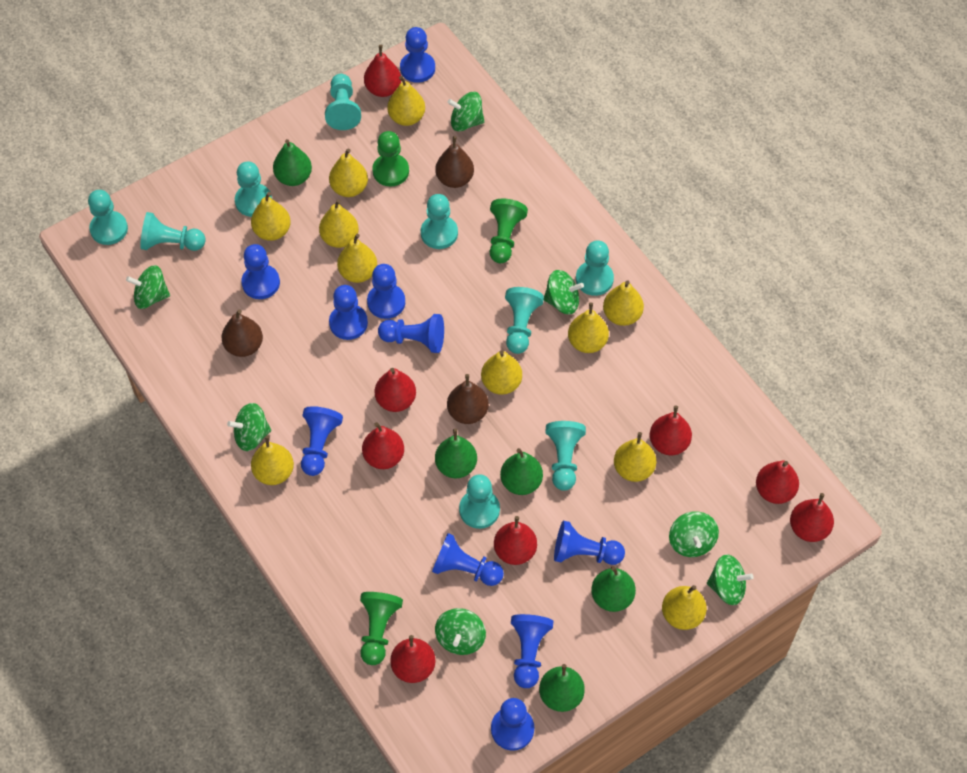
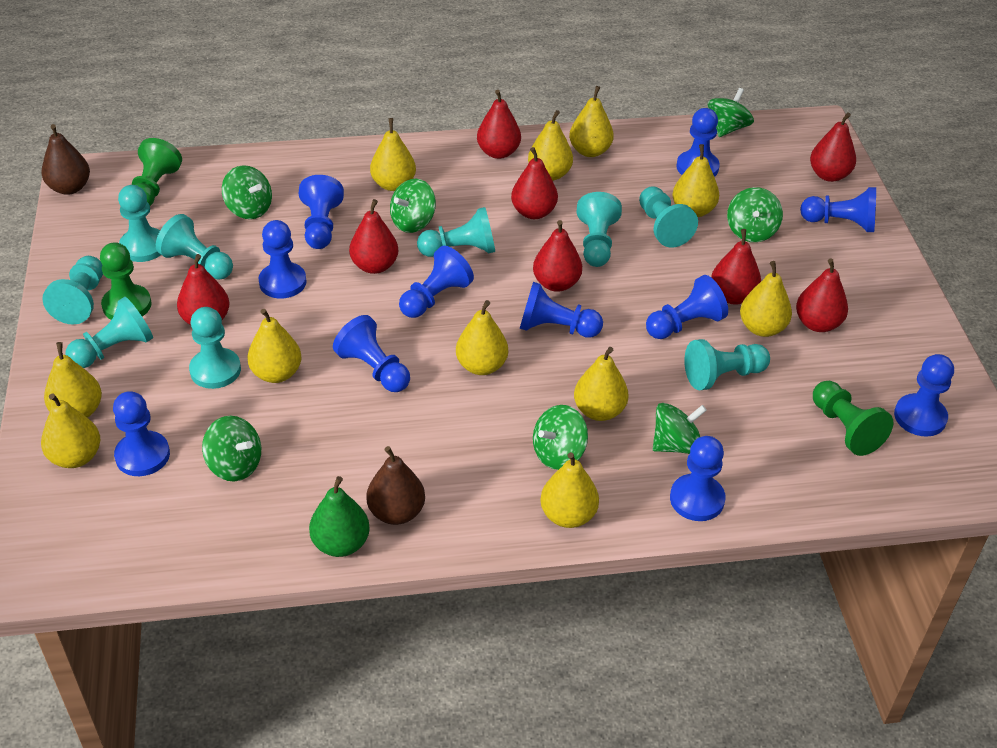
blue pawn: 10 -> 11
brown pear: 3 -> 2
green pear: 5 -> 1

